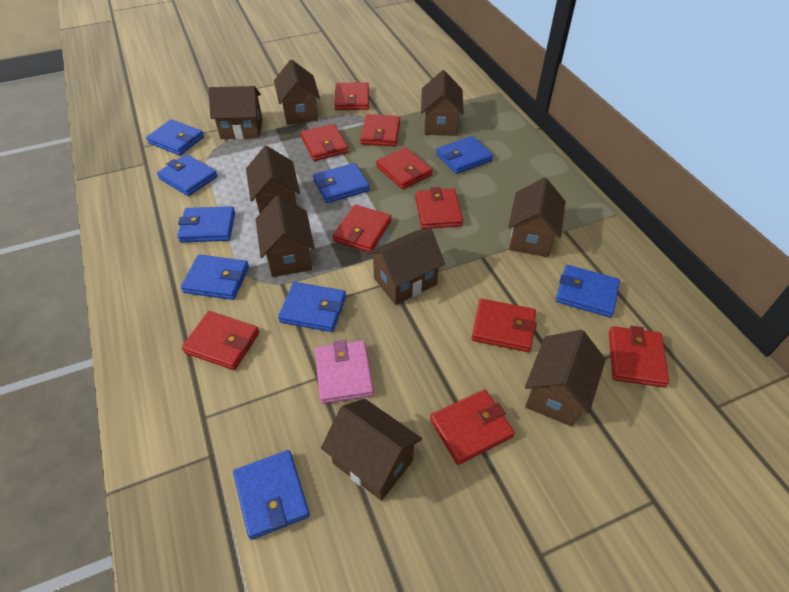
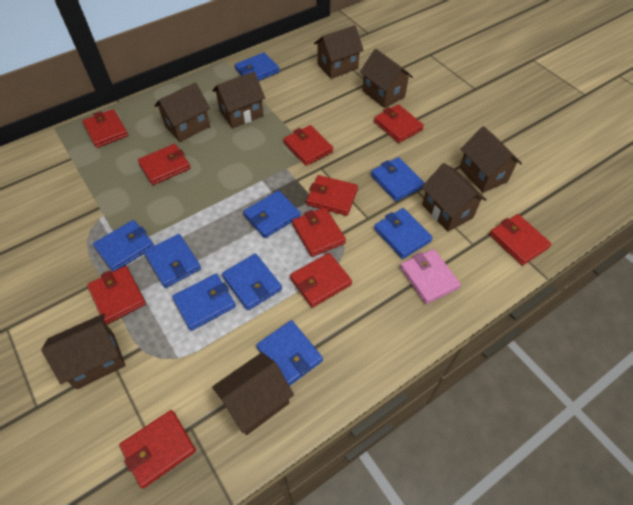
brown house: 9 -> 8

